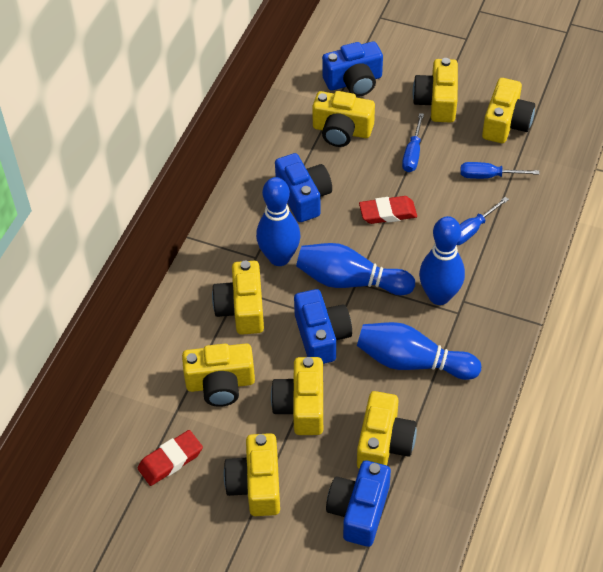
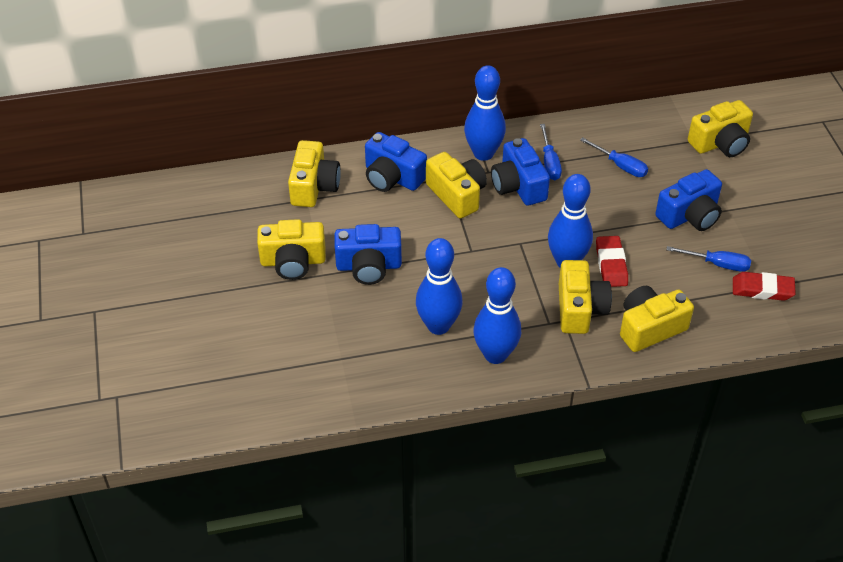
yellow camera: 8 -> 6

